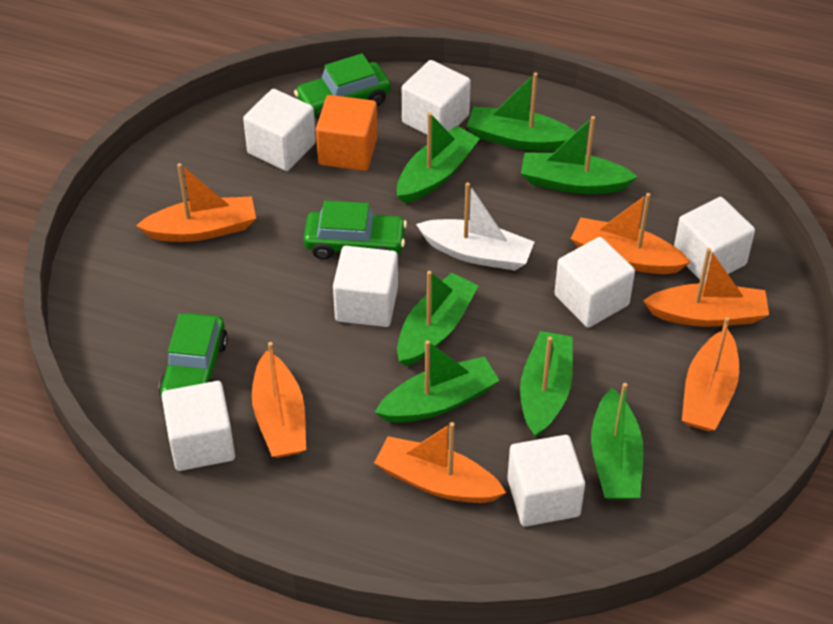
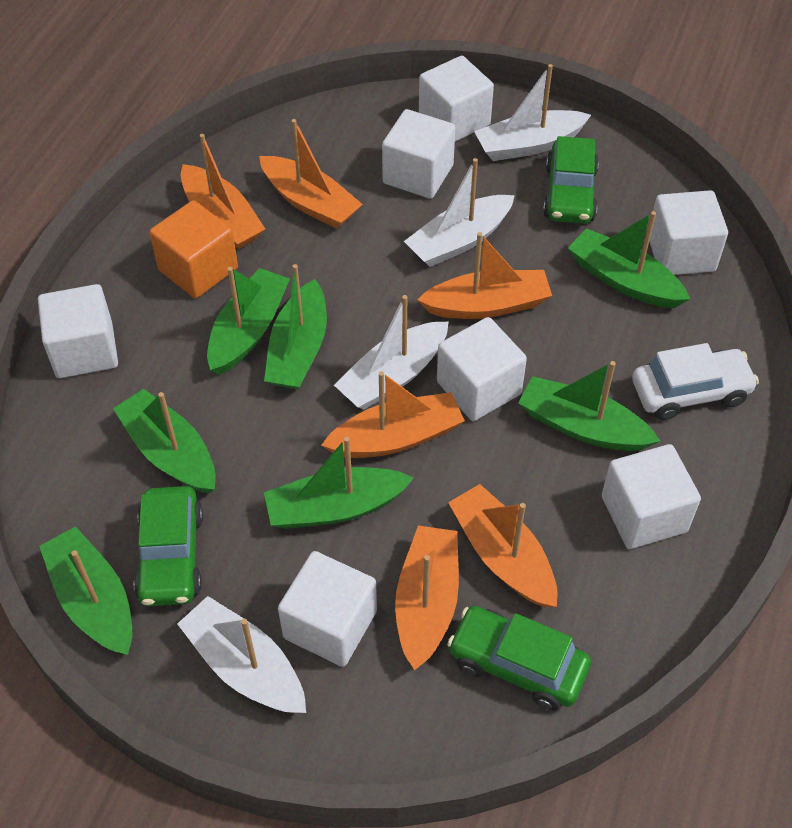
white boat: 1 -> 4
white car: 0 -> 1

